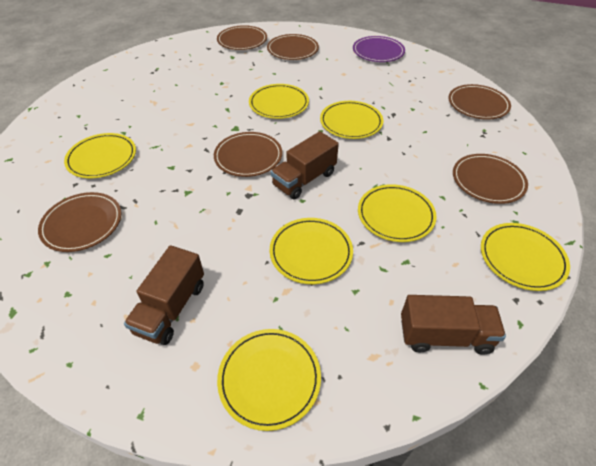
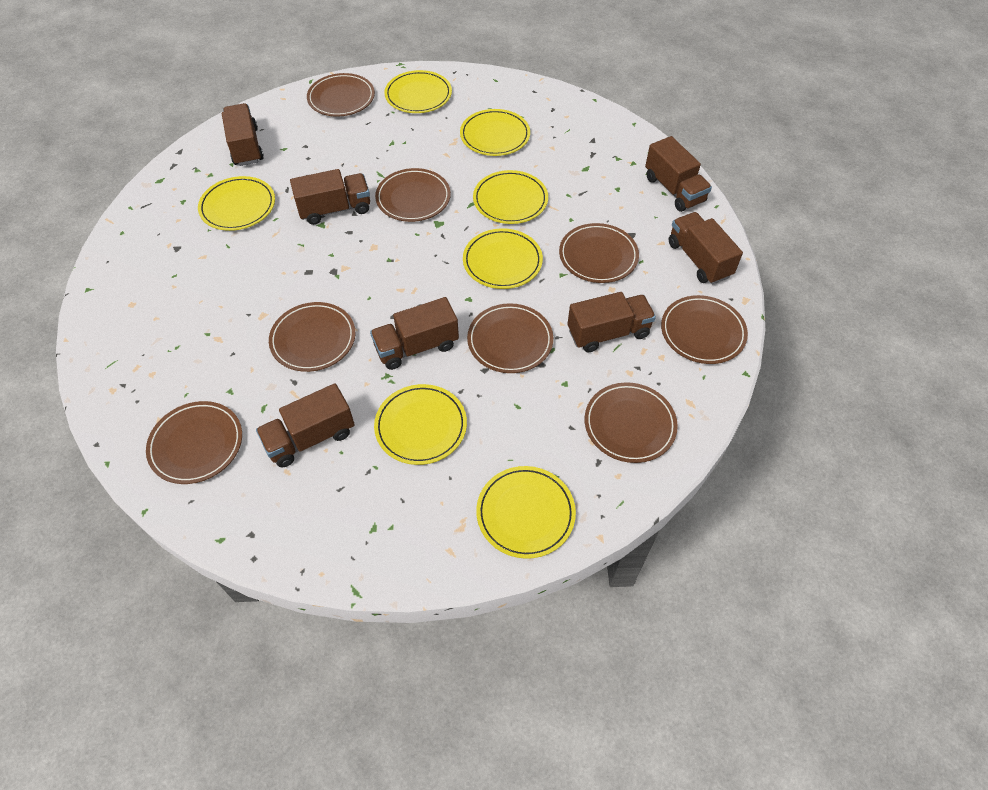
brown plate: 6 -> 8
brown truck: 3 -> 7
purple plate: 1 -> 0

